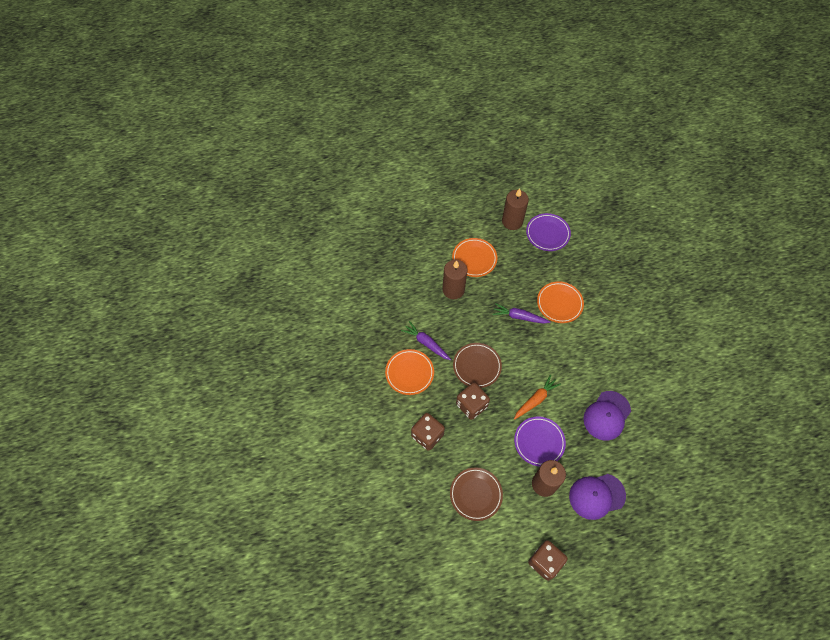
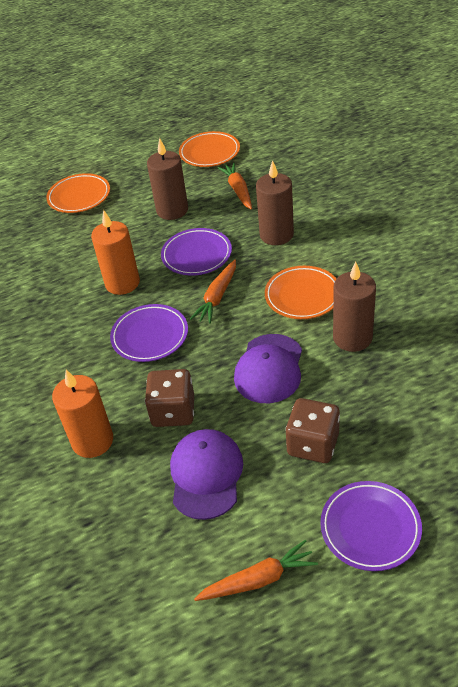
brown dice: 3 -> 2
brown plate: 2 -> 0
orange candle: 0 -> 2
orange carrot: 1 -> 3
purple carrot: 2 -> 0
purple plate: 2 -> 3

